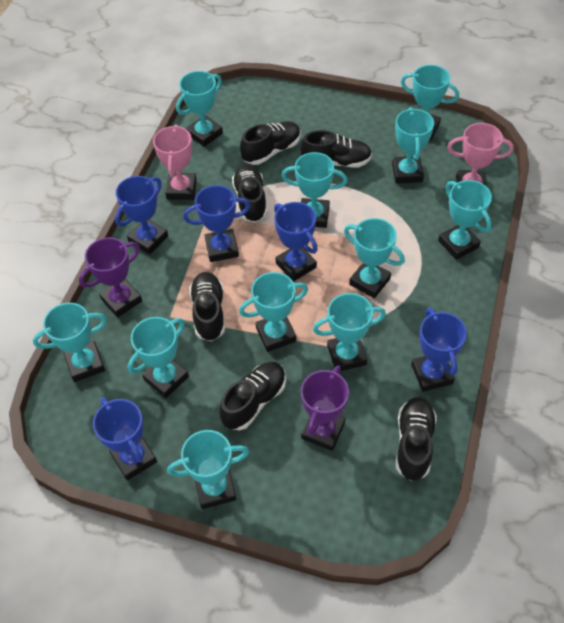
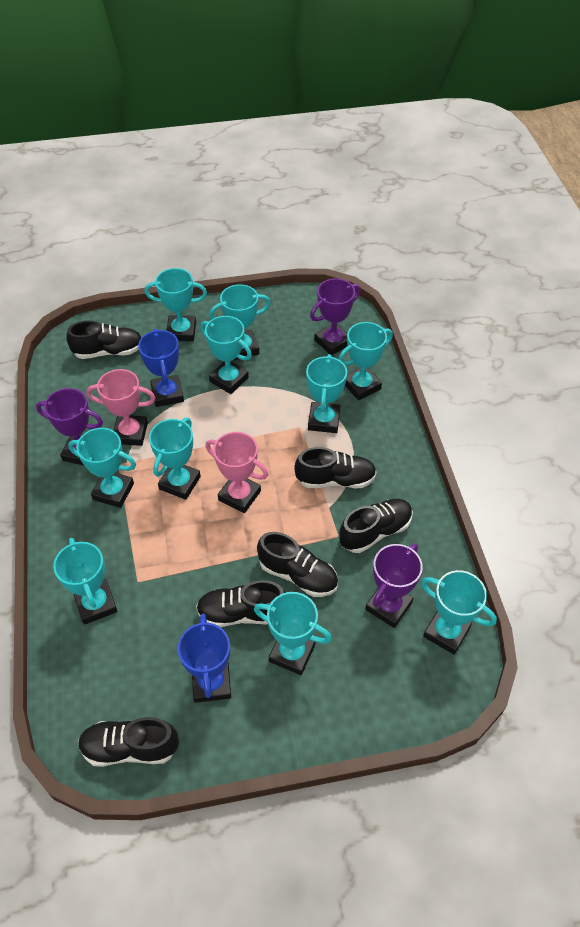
blue trophy: 5 -> 2
purple trophy: 2 -> 3
turquoise trophy: 11 -> 10

